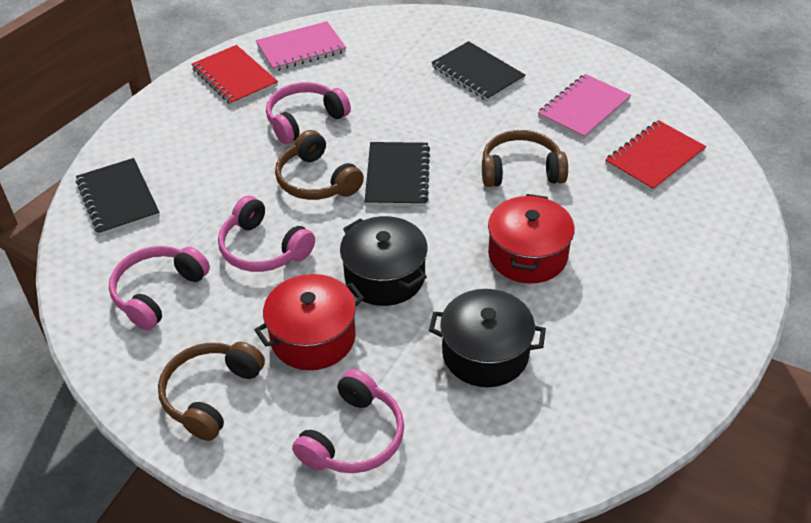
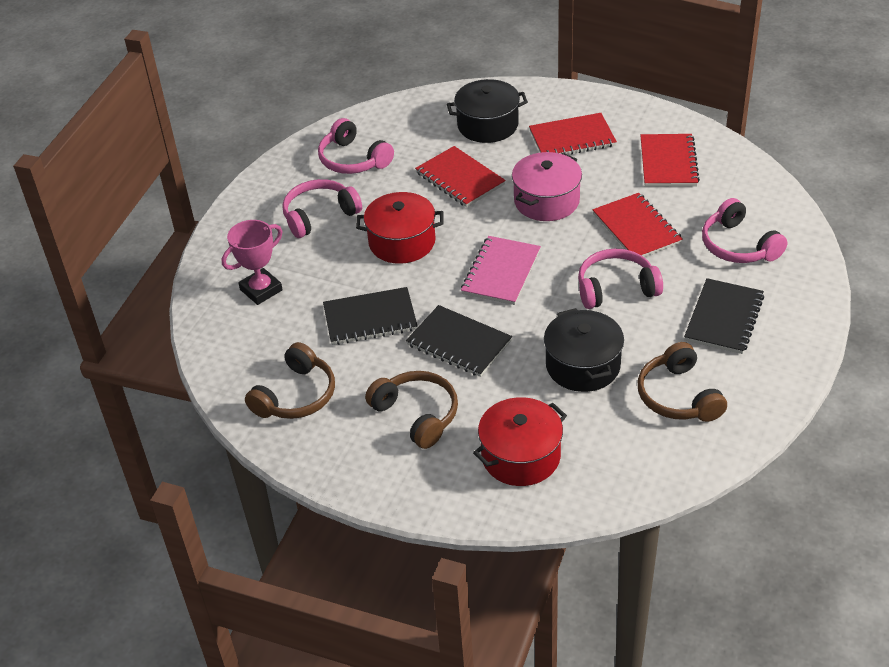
pink notebook: 2 -> 1
pink pot: 0 -> 1
pink trophy: 0 -> 1
red notebook: 2 -> 4

